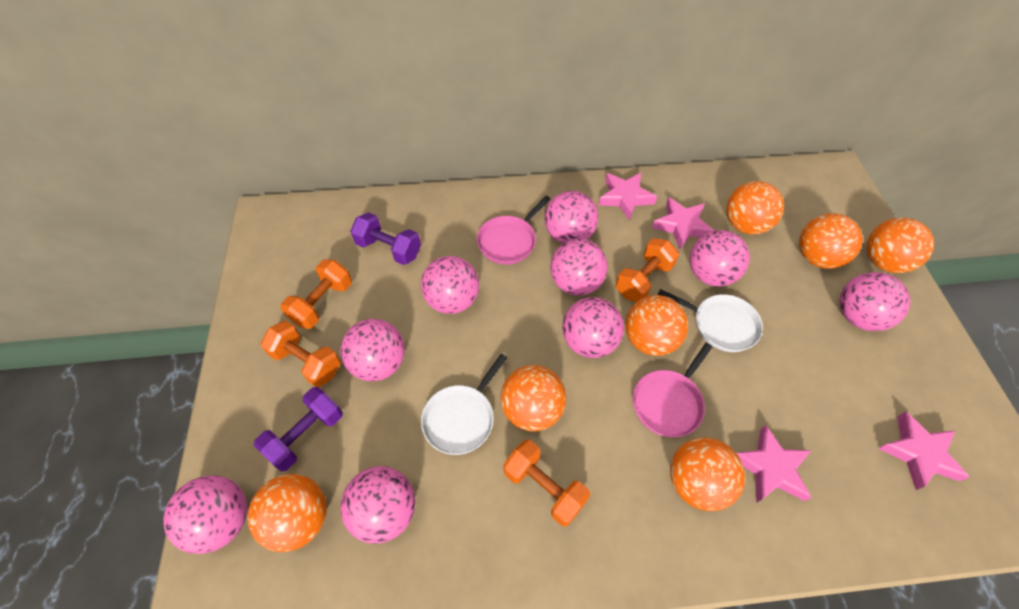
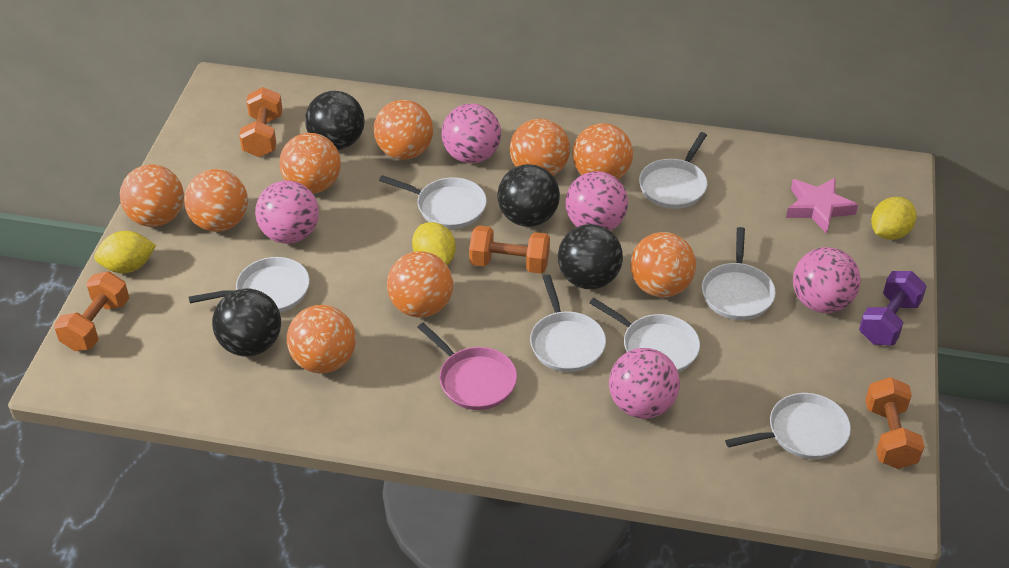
black ball: 0 -> 4
orange ball: 7 -> 9
pink ball: 9 -> 5
pink pan: 2 -> 1
pink star: 4 -> 1
purple dumbbell: 2 -> 1
white pan: 2 -> 7
yellow lemon: 0 -> 3

